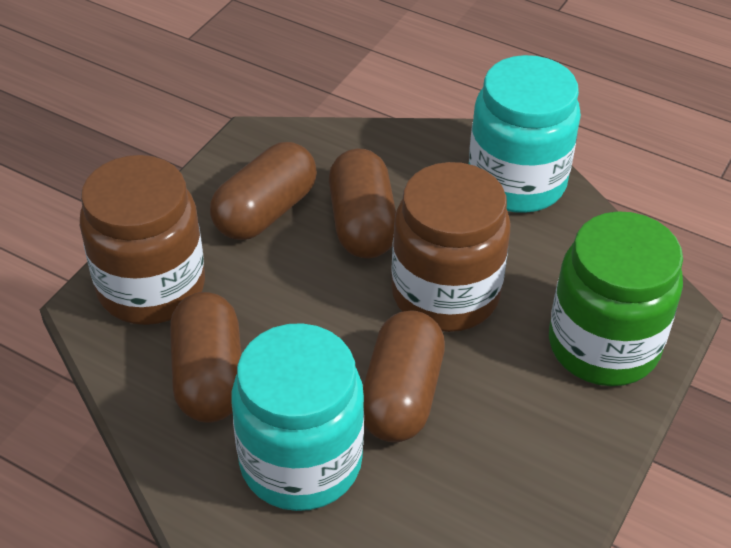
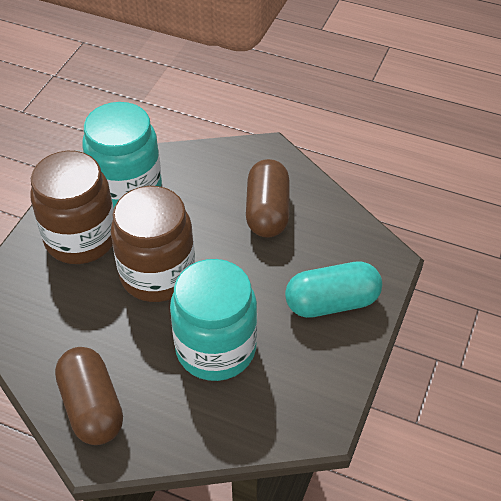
brown capsule: 4 -> 2
green jar: 1 -> 0
turquoise capsule: 0 -> 1

